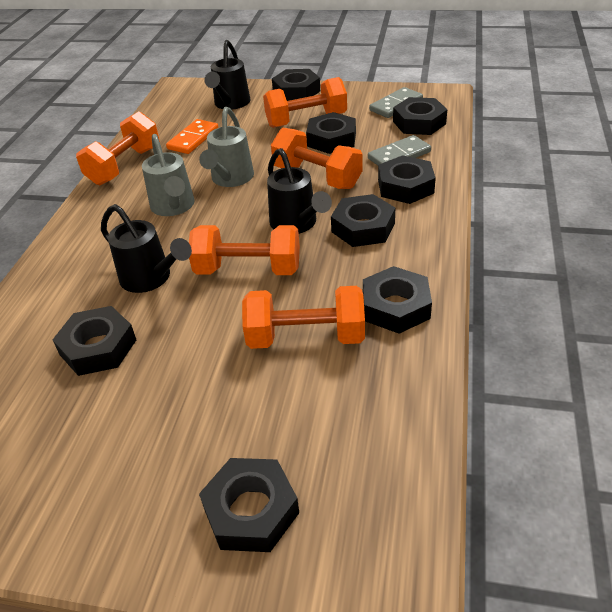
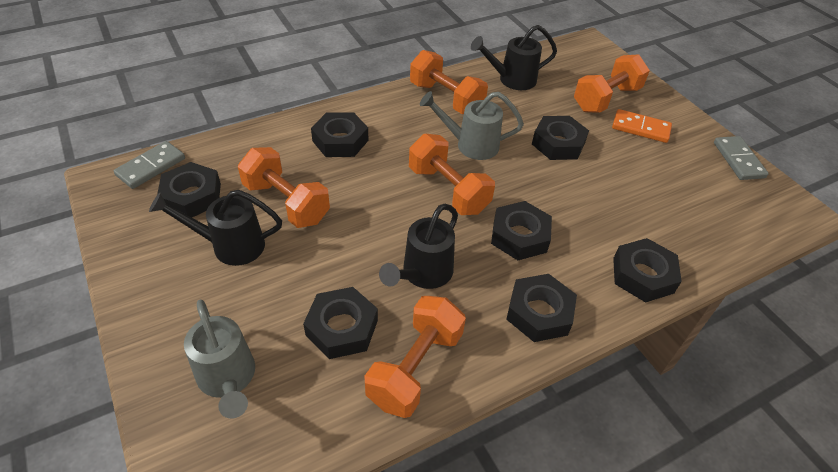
black nut: 8 -> 7

